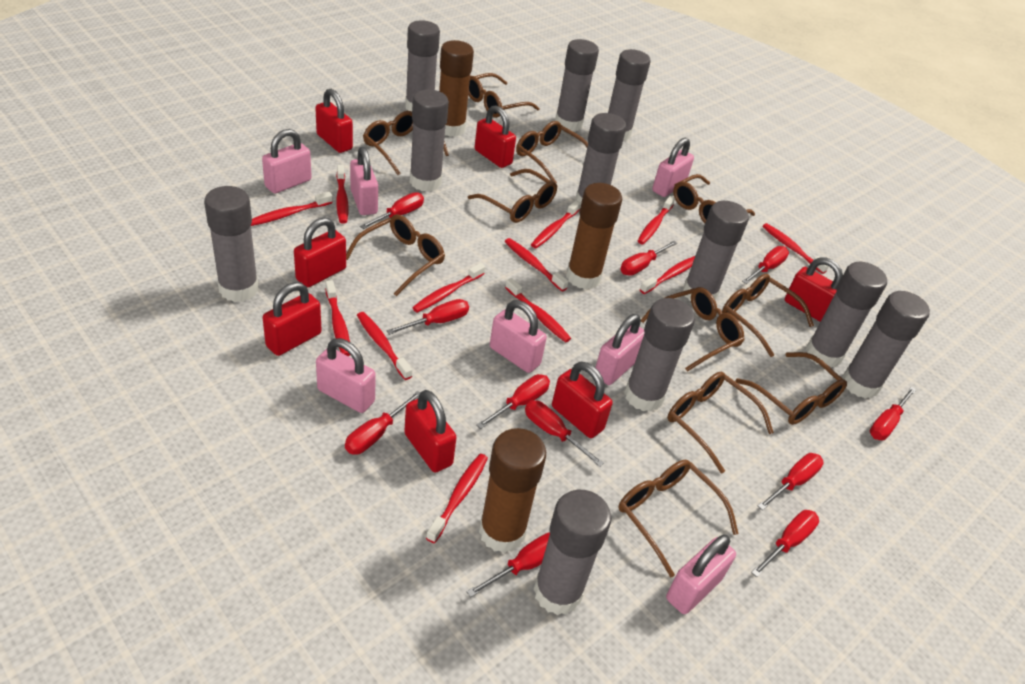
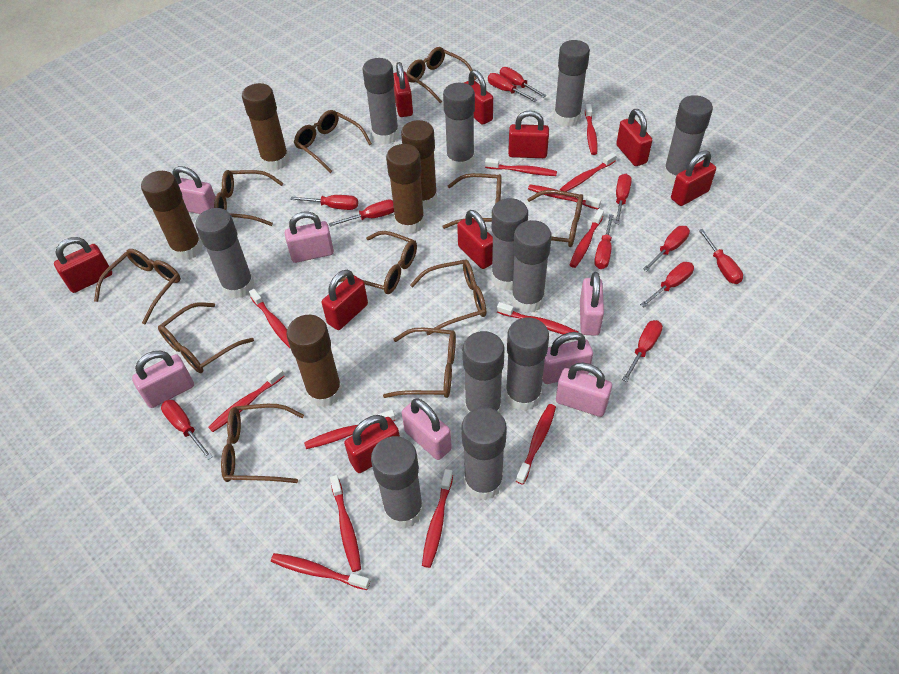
brown glue stick: 3 -> 5
red padlock: 7 -> 9
red toothbrush: 12 -> 13

